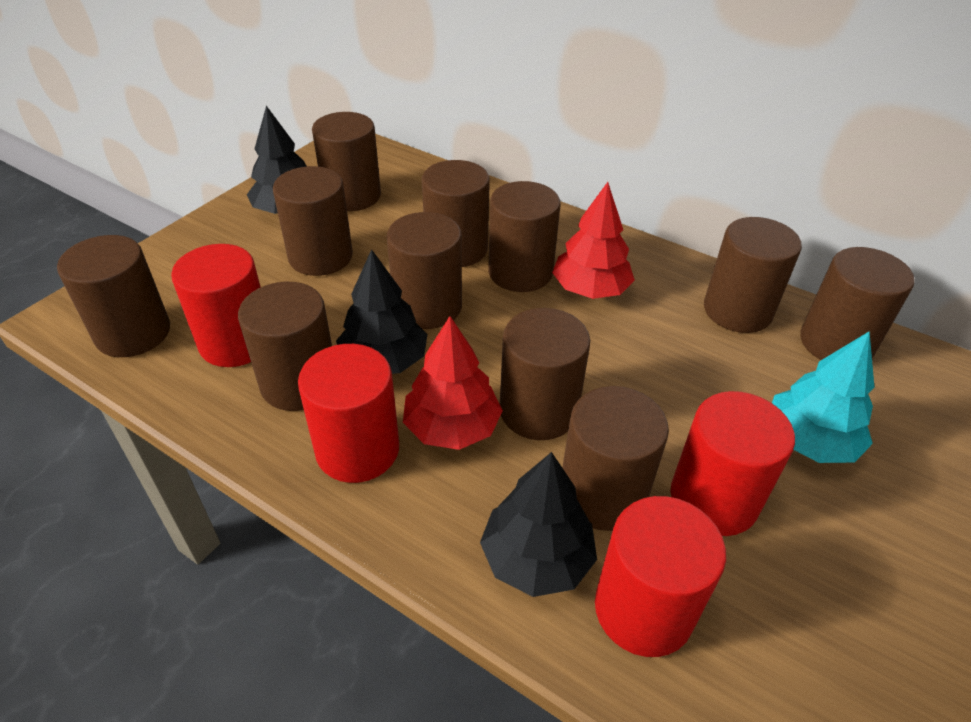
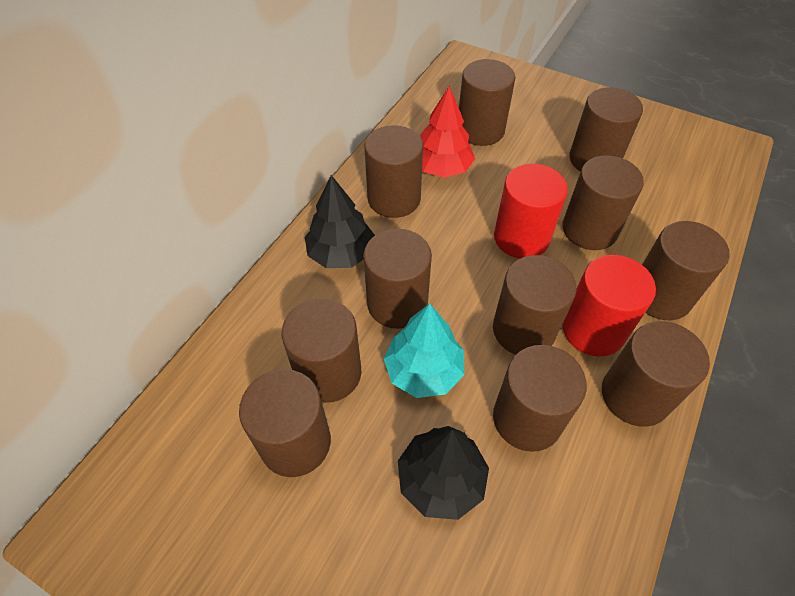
black tree: 3 -> 2
red cylinder: 4 -> 2
red tree: 2 -> 1

